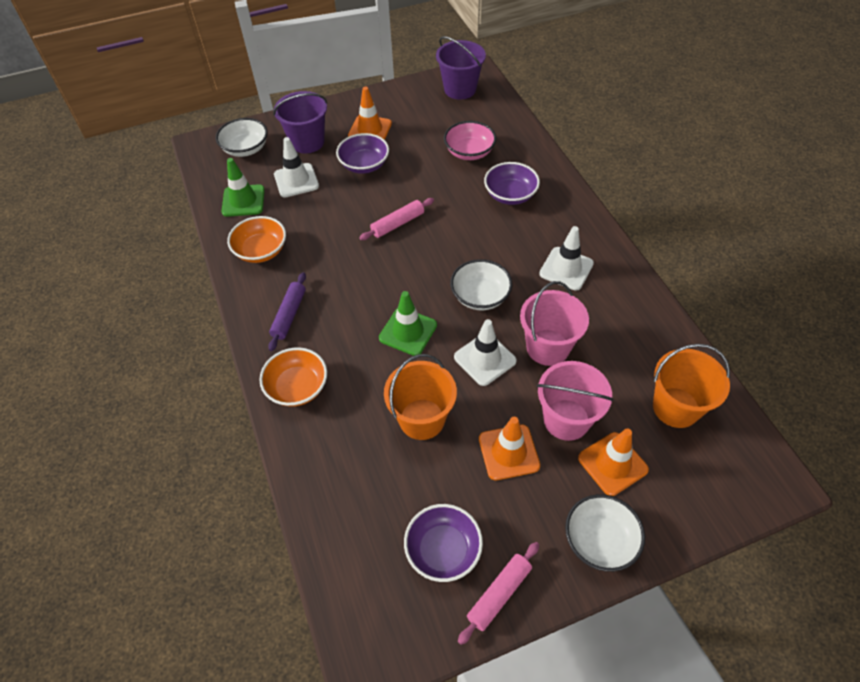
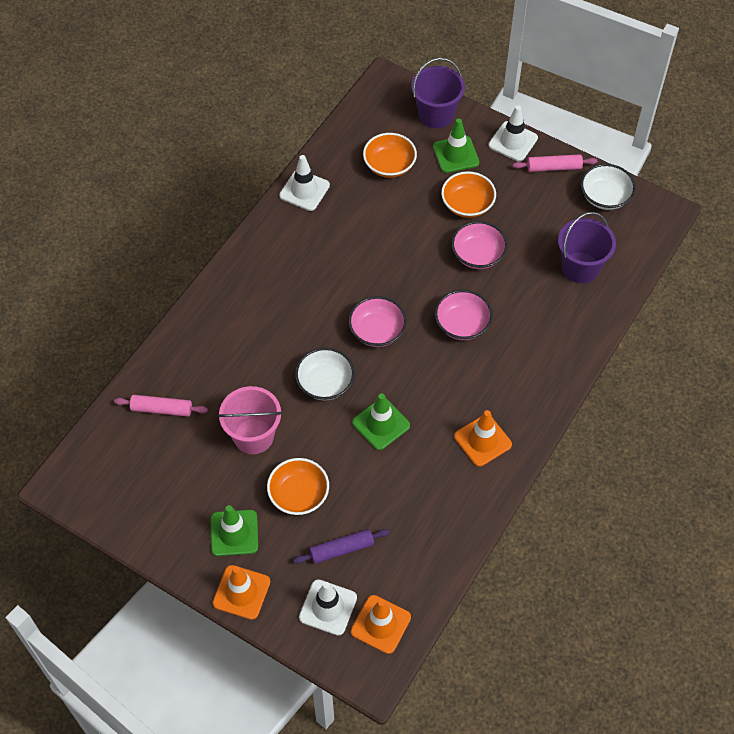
green traffic cone: 2 -> 3
orange bowl: 2 -> 3
orange bucket: 2 -> 0
pink bowl: 1 -> 3
pink bucket: 2 -> 1
purple bowl: 3 -> 0
white bowl: 3 -> 2

